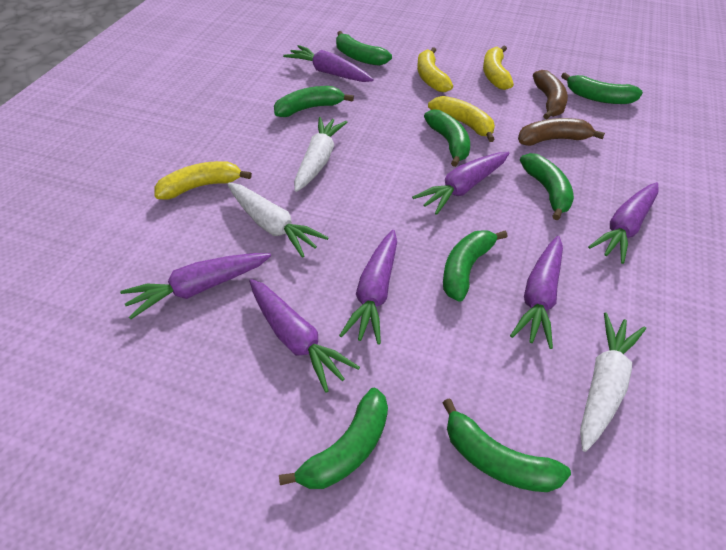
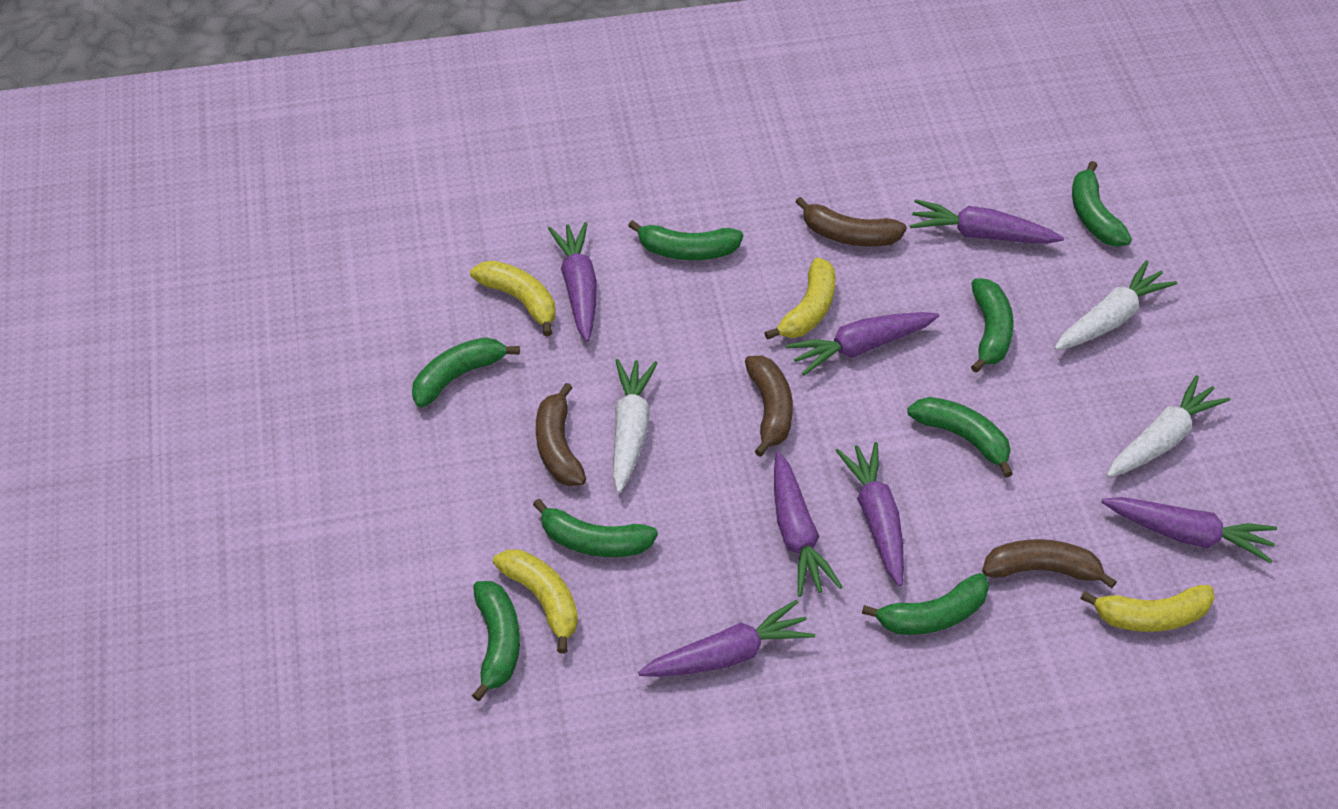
brown banana: 2 -> 4

